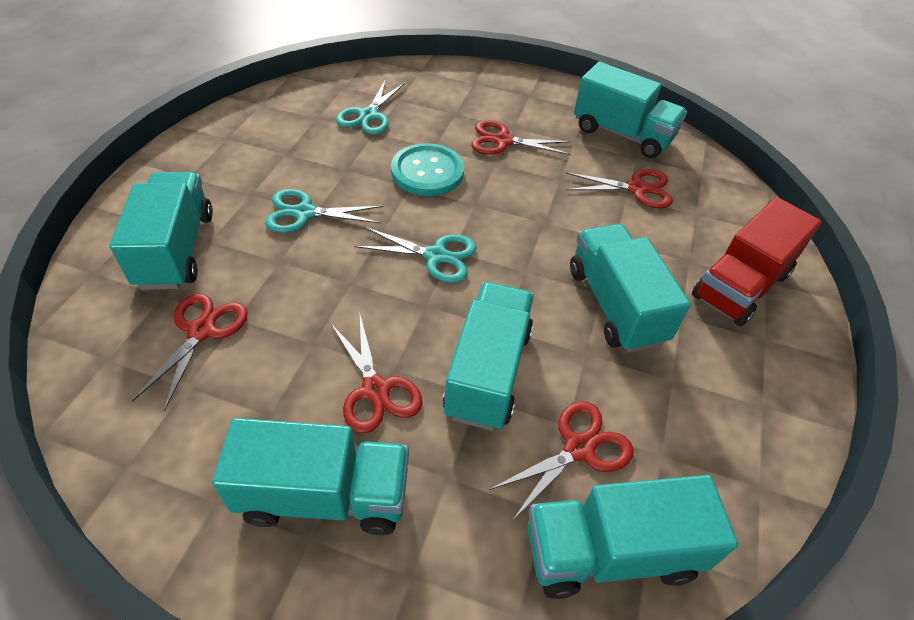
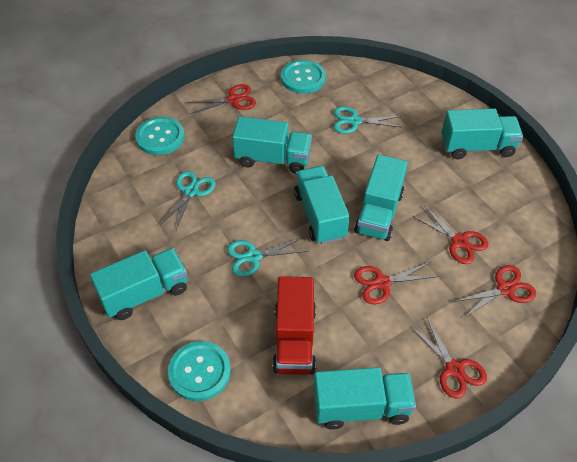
turquoise button: 1 -> 3

